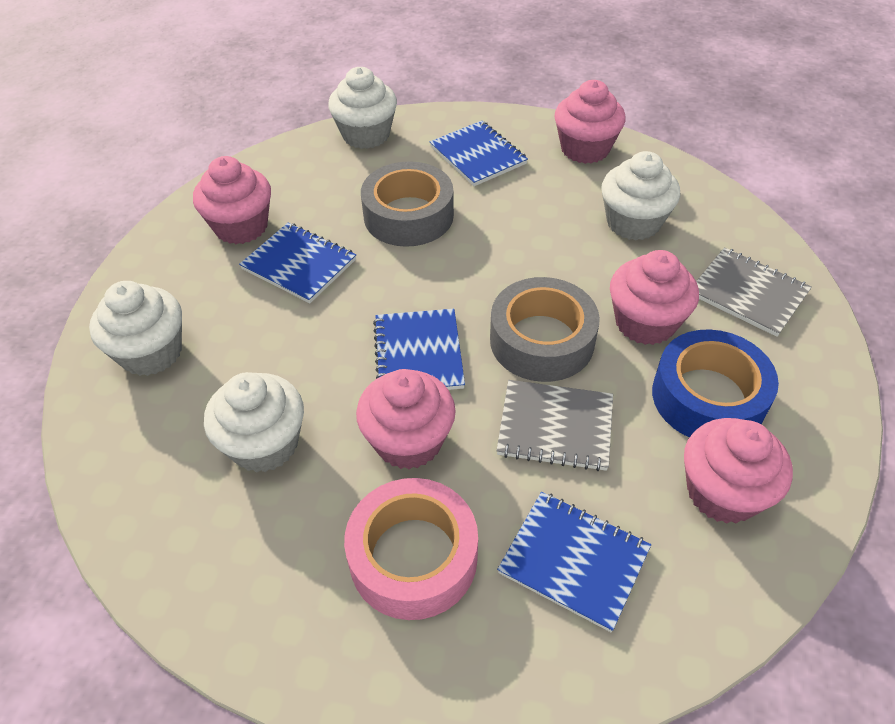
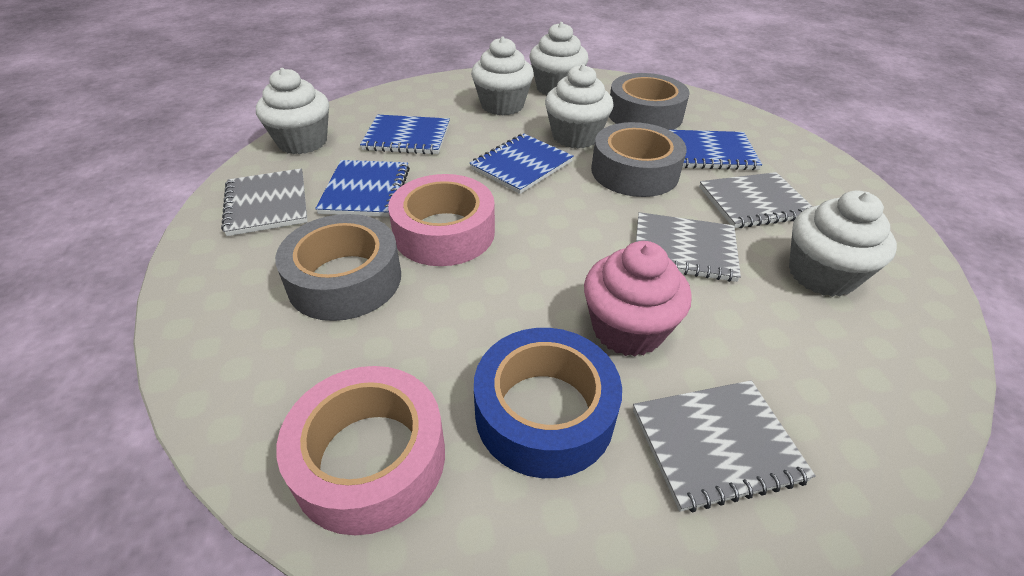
grey notebook: 2 -> 4
grey tape: 2 -> 3
pink cupcake: 5 -> 1
pink tape: 1 -> 2
white cupcake: 4 -> 5

